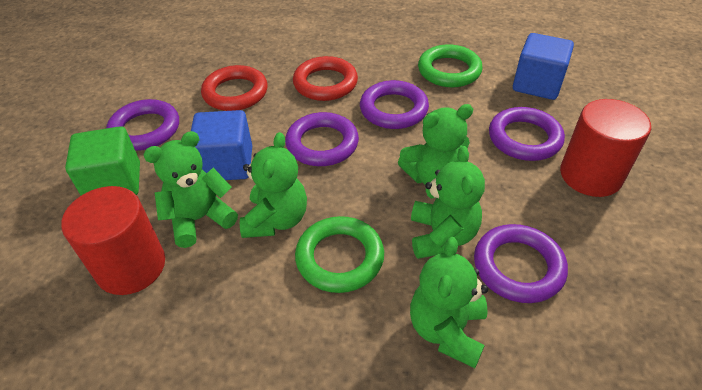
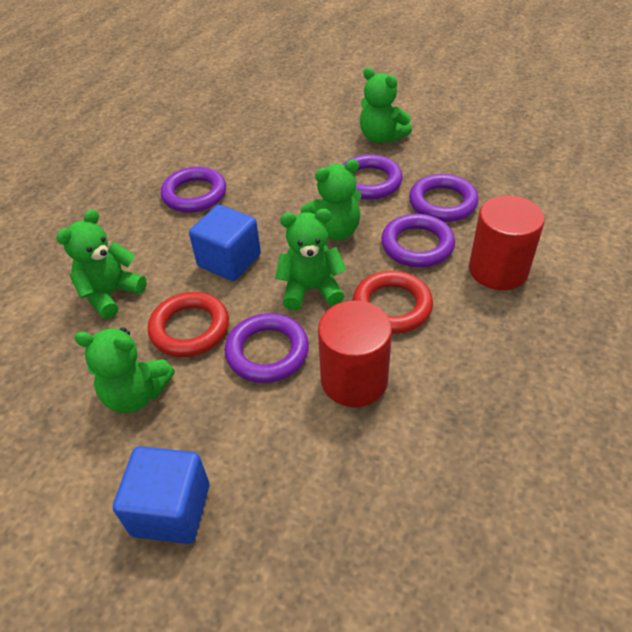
green cube: 1 -> 0
green ring: 2 -> 0

